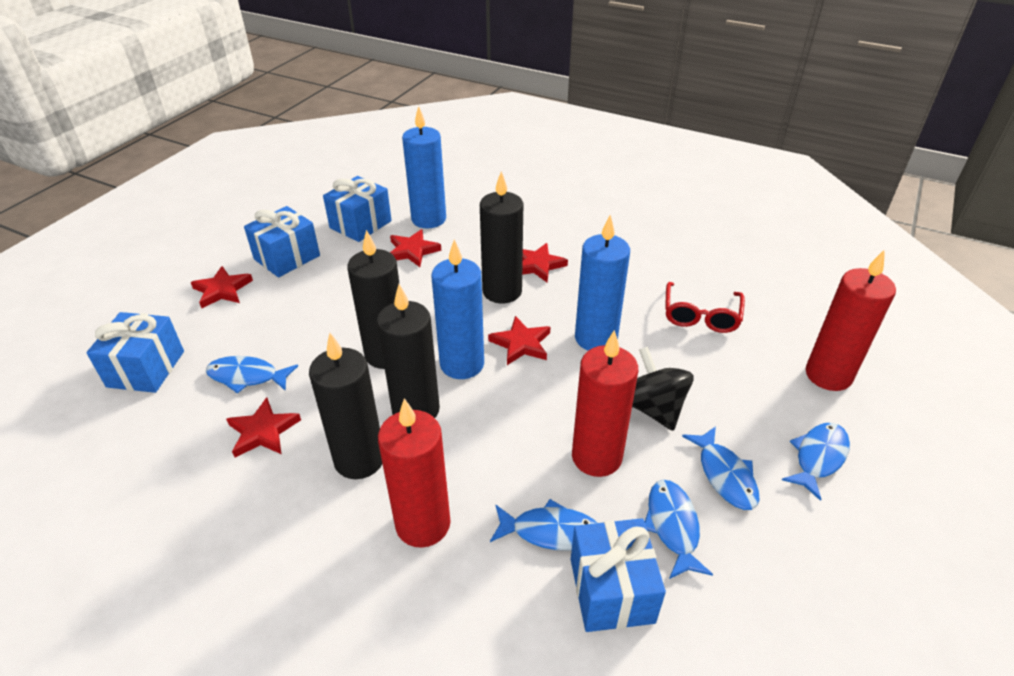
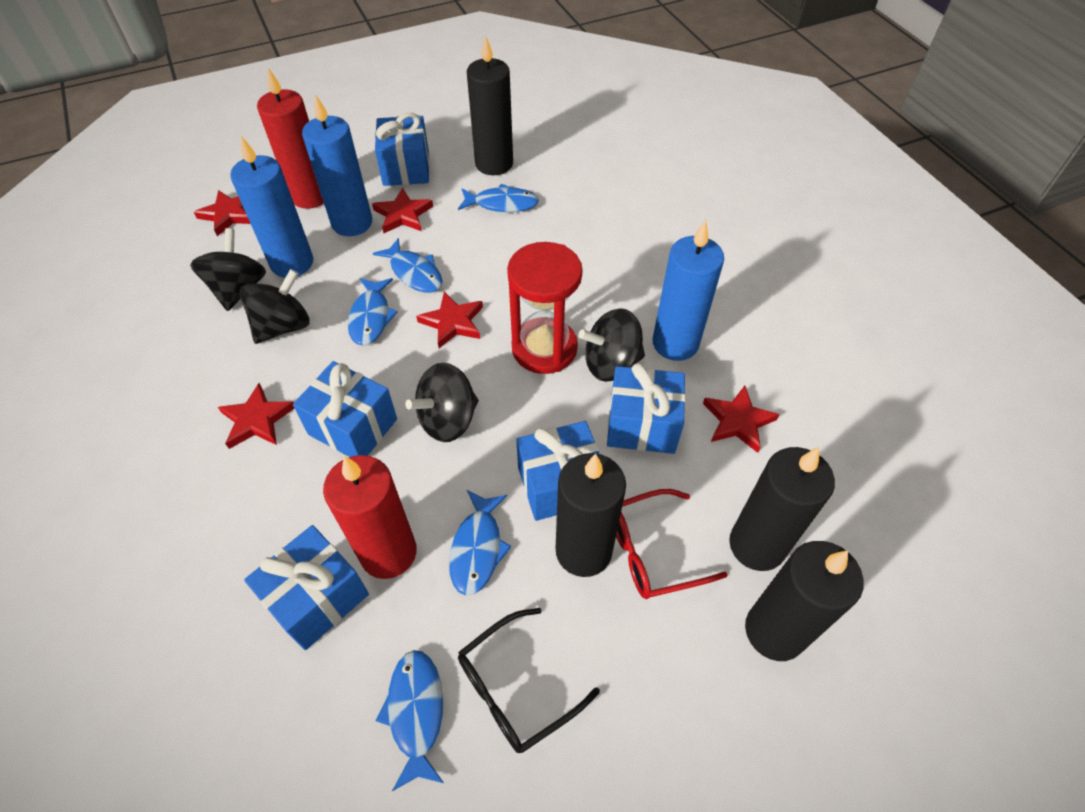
black glasses: 0 -> 1
black spinning top: 1 -> 4
blue gift: 4 -> 5
red candle: 3 -> 2
red hourglass: 0 -> 1

